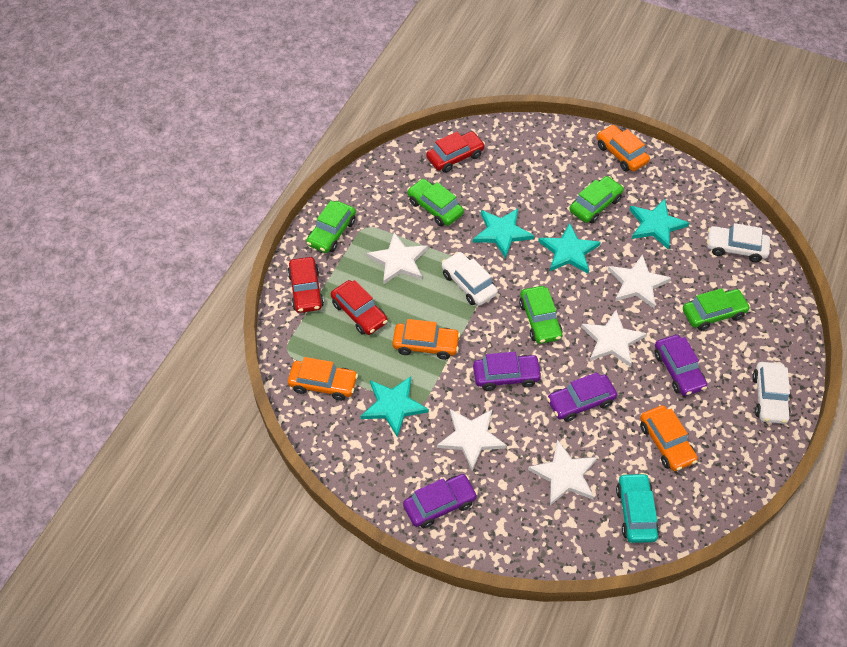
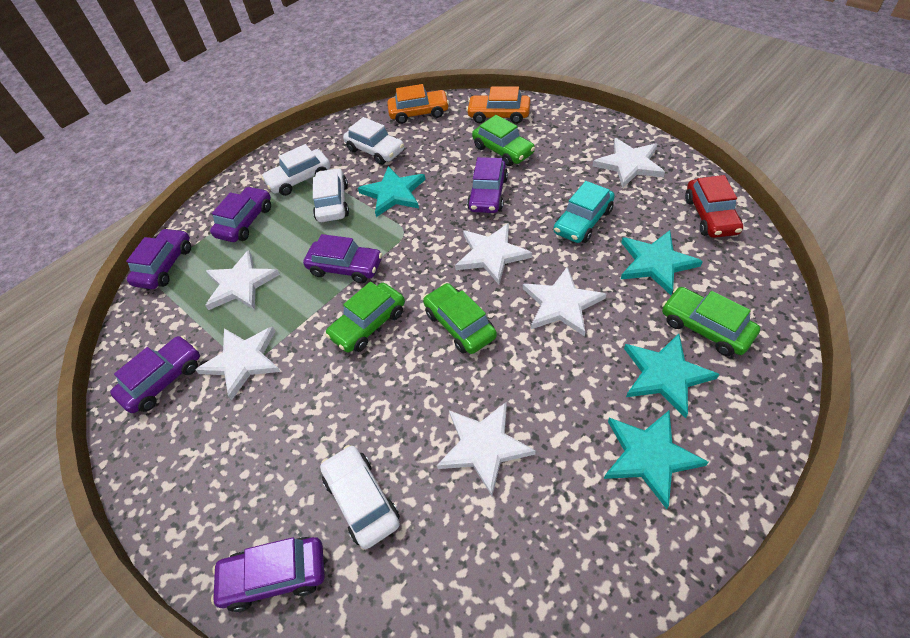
green car: 5 -> 4
orange car: 4 -> 2
purple car: 4 -> 6
red car: 3 -> 1
white car: 3 -> 4
white star: 5 -> 6

